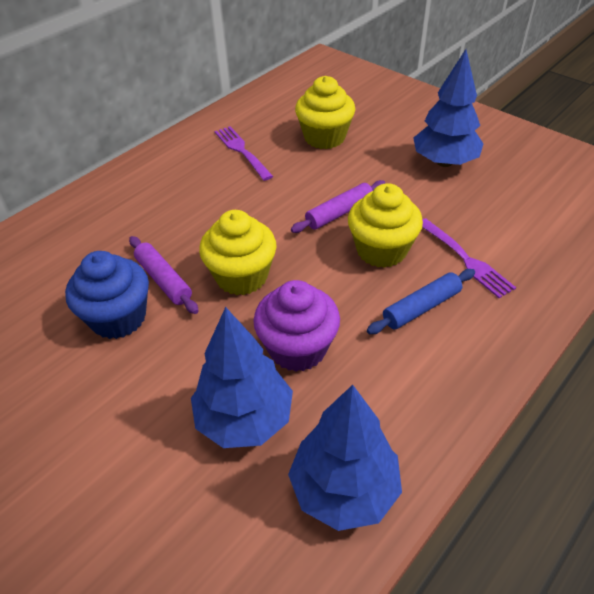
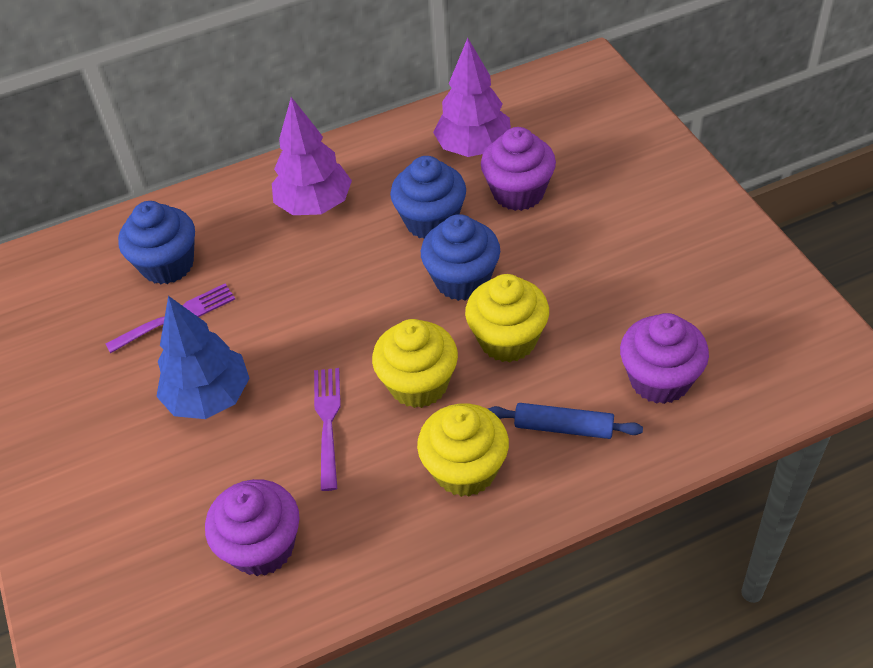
blue cupcake: 1 -> 3
blue tree: 3 -> 1
purple cupcake: 1 -> 3
purple rolling pin: 2 -> 0
purple tree: 0 -> 2

